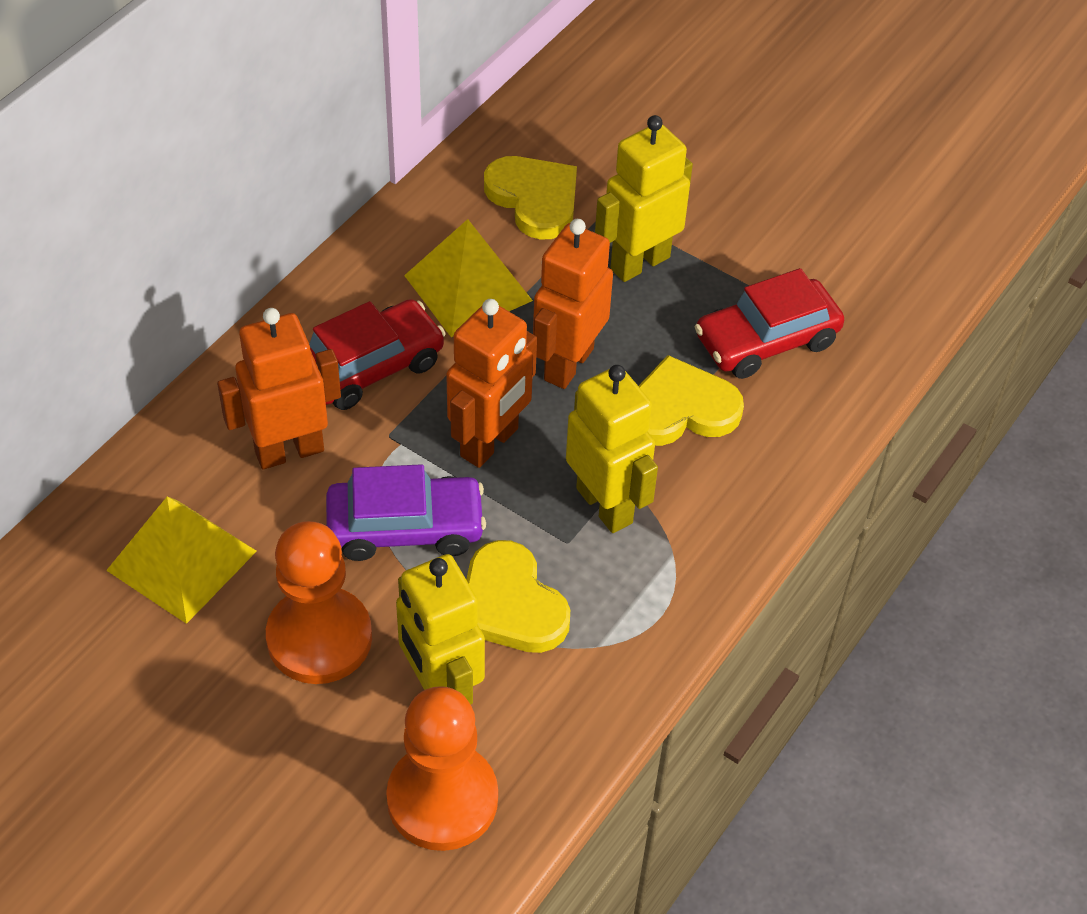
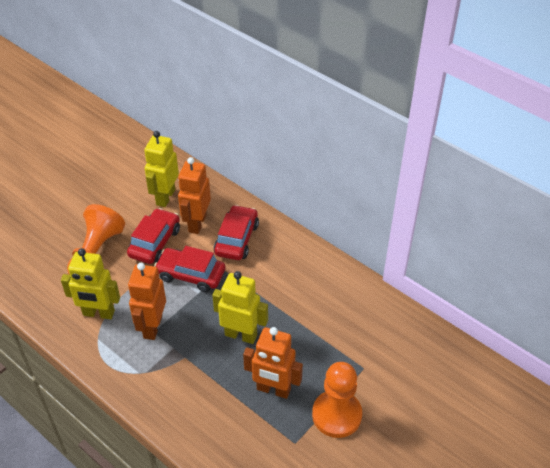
purple car: 1 -> 0
red car: 2 -> 3
yellow heart: 3 -> 0
yellow pyramid: 2 -> 0

